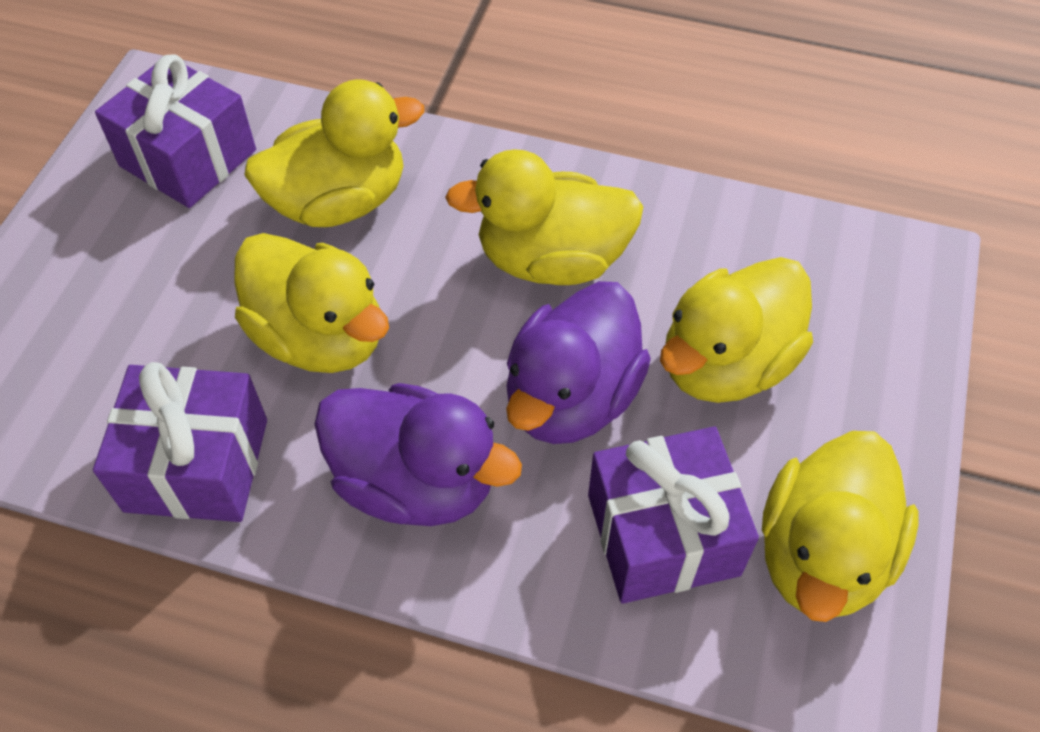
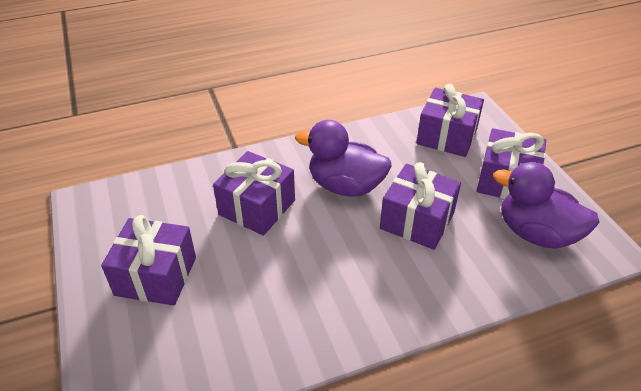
purple gift: 3 -> 5
yellow duck: 5 -> 0

